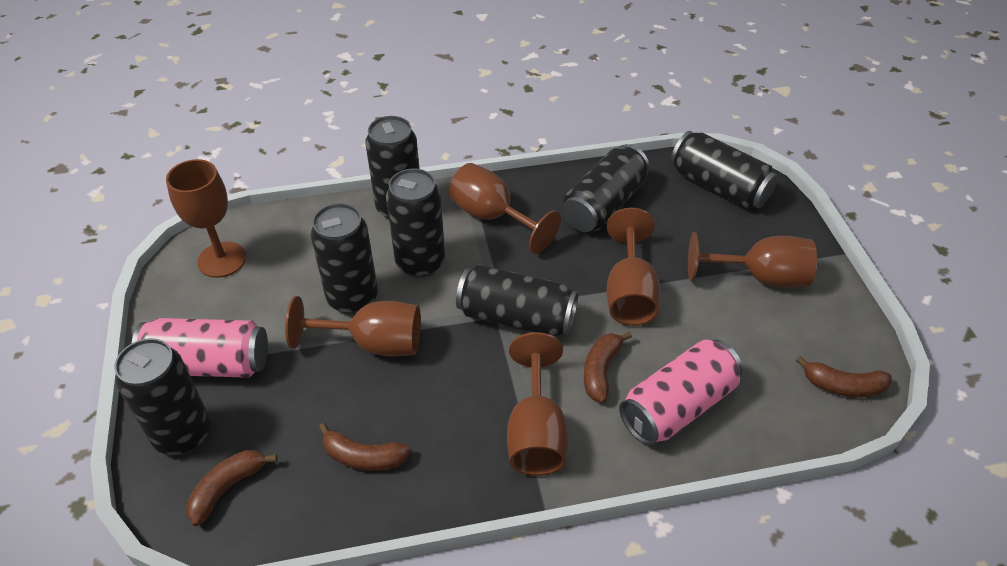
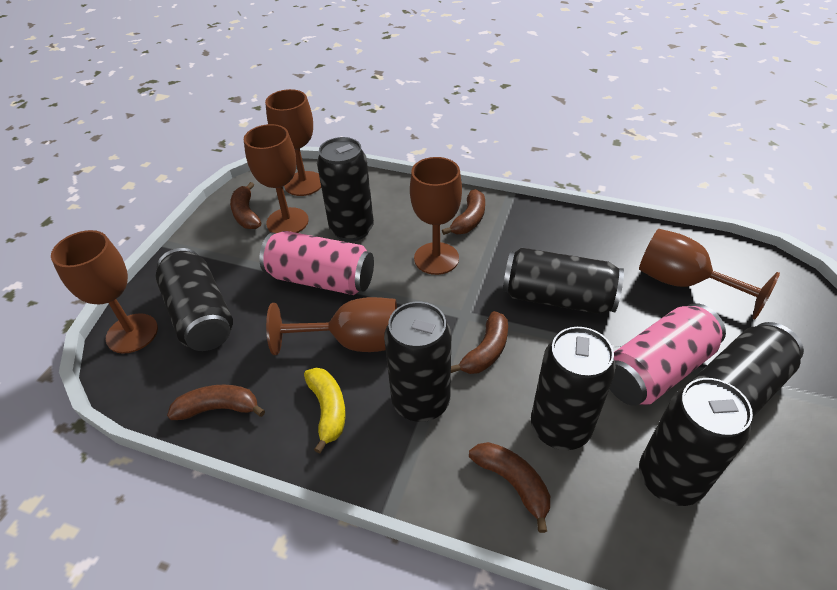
brown banana: 4 -> 5
yellow banana: 0 -> 1

